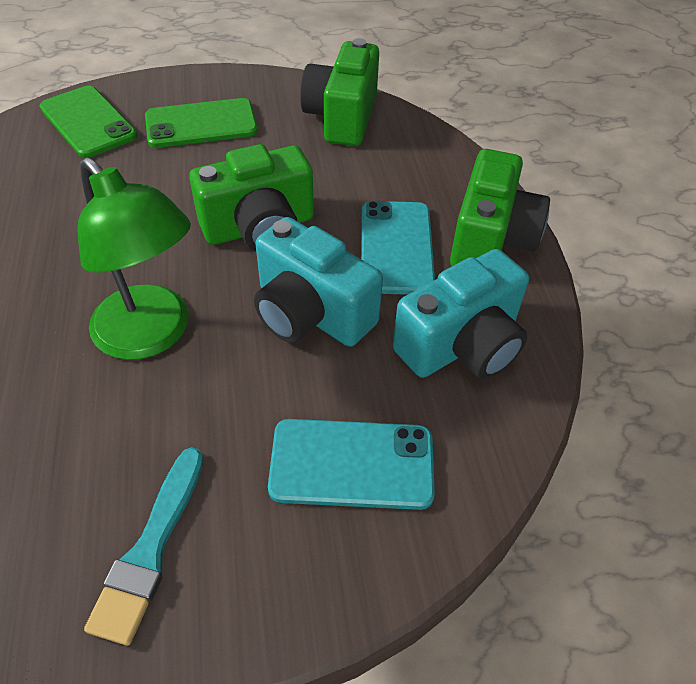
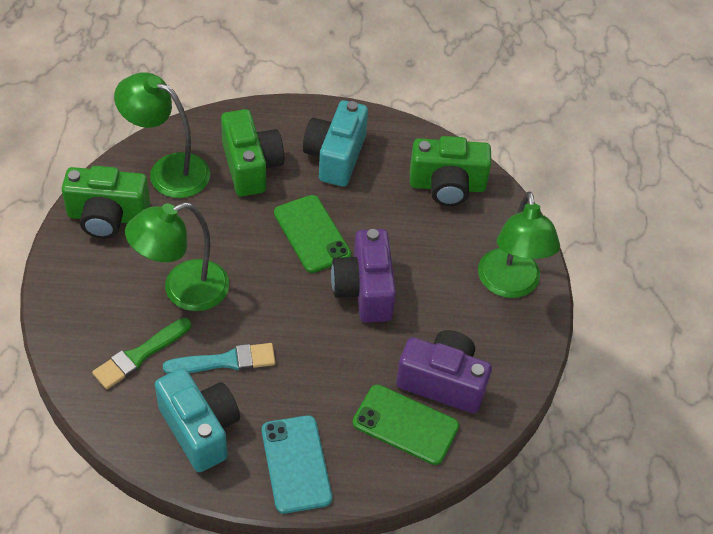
green brush: 0 -> 1
green lamp: 1 -> 3
purple camera: 0 -> 2
turquoise phone: 2 -> 1

